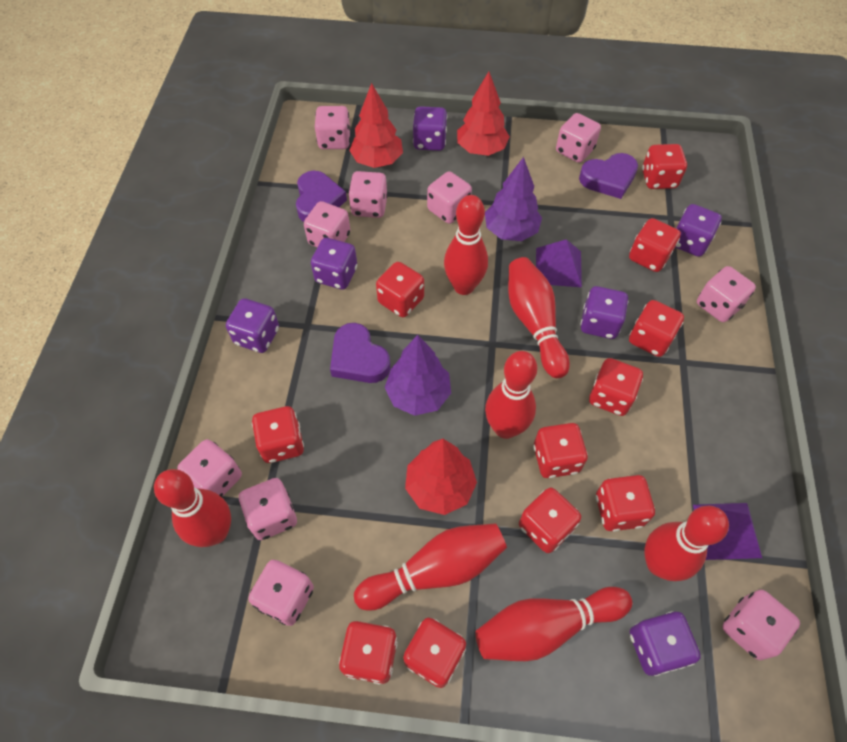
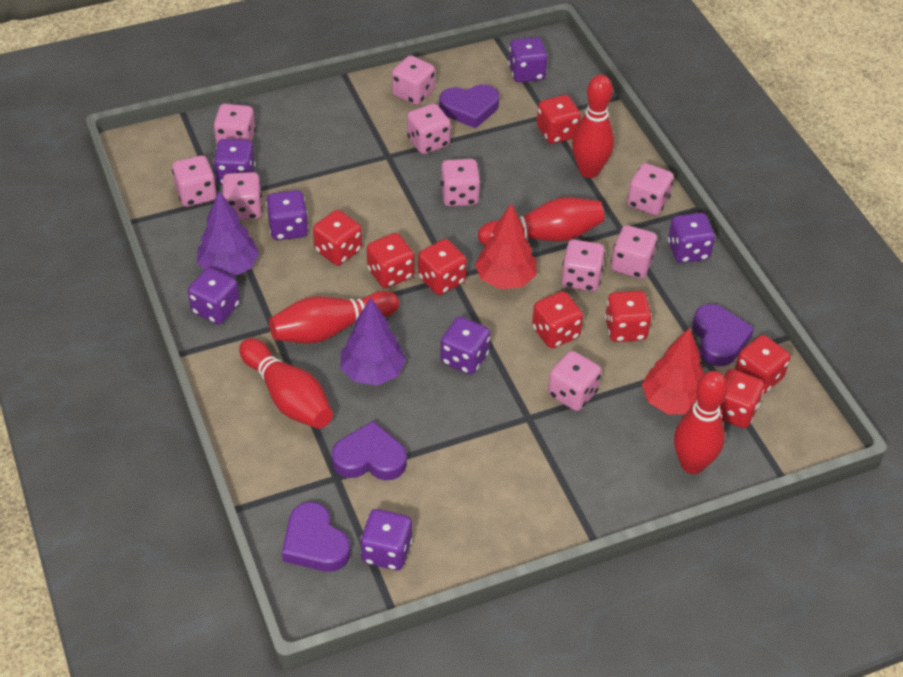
purple dice: 6 -> 7
purple heart: 3 -> 4
purple pyramid: 2 -> 0
red bowling pin: 7 -> 5
red dice: 11 -> 8
red tree: 3 -> 2

